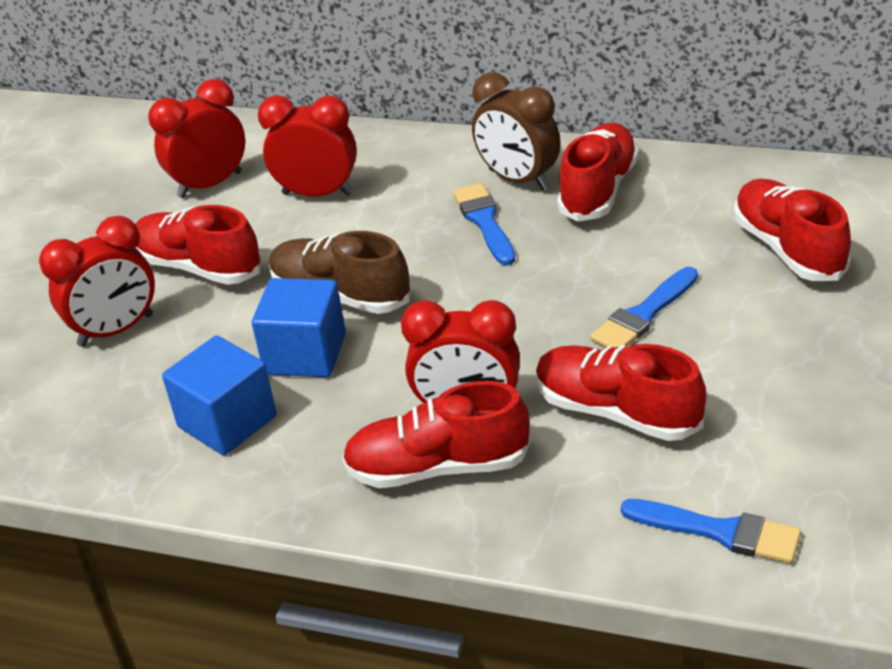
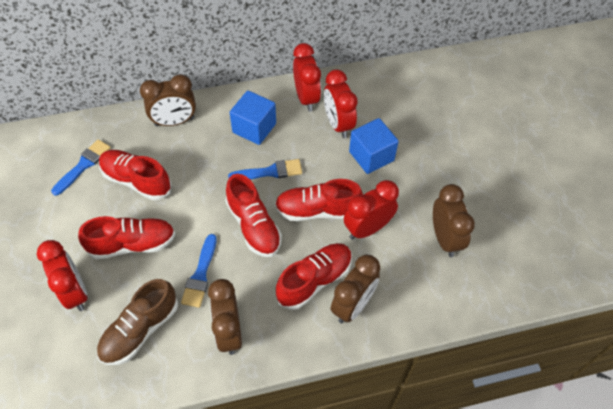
brown clock: 1 -> 4

